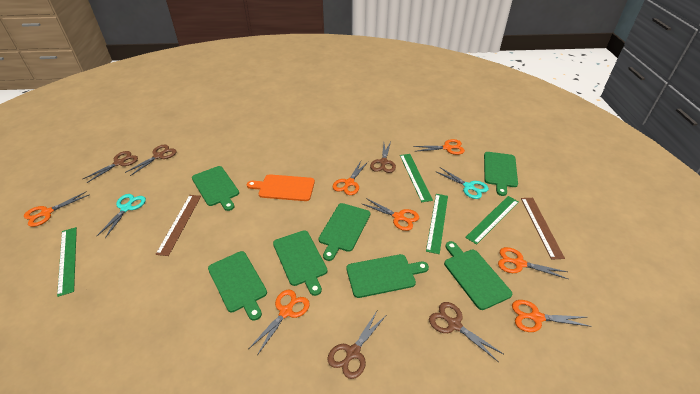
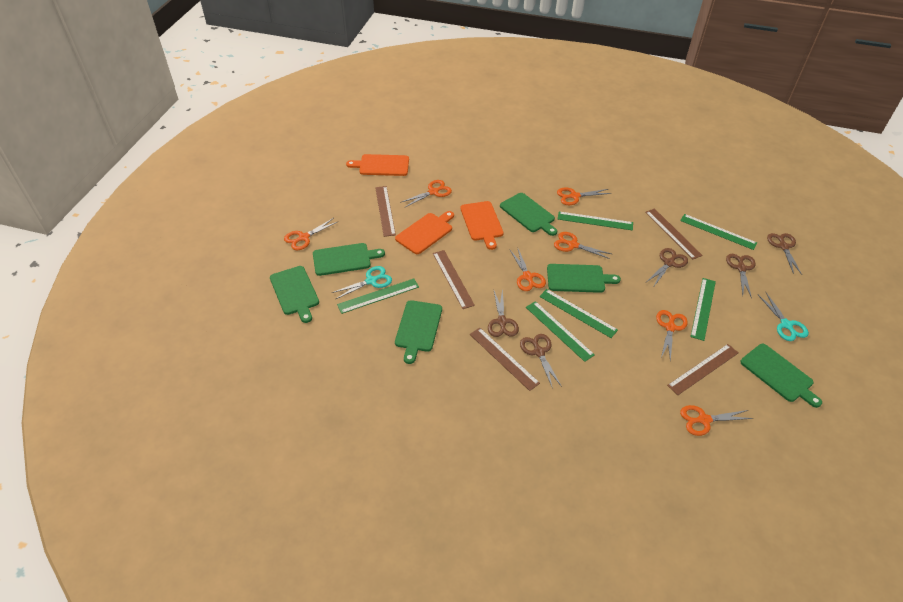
brown ruler: 2 -> 5
green cutting board: 7 -> 6
green ruler: 4 -> 6
orange cutting board: 1 -> 3

